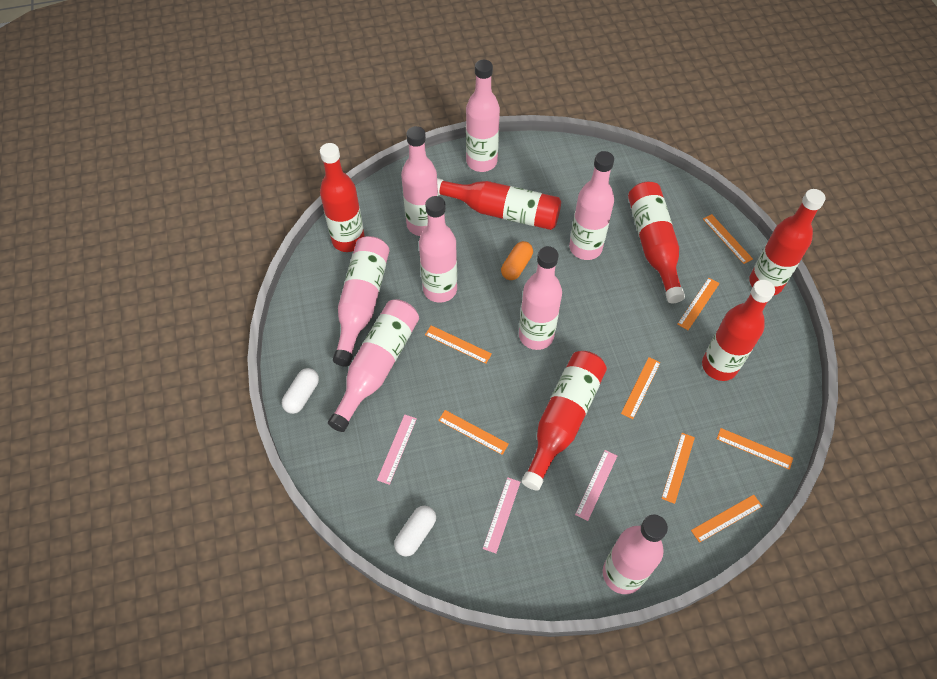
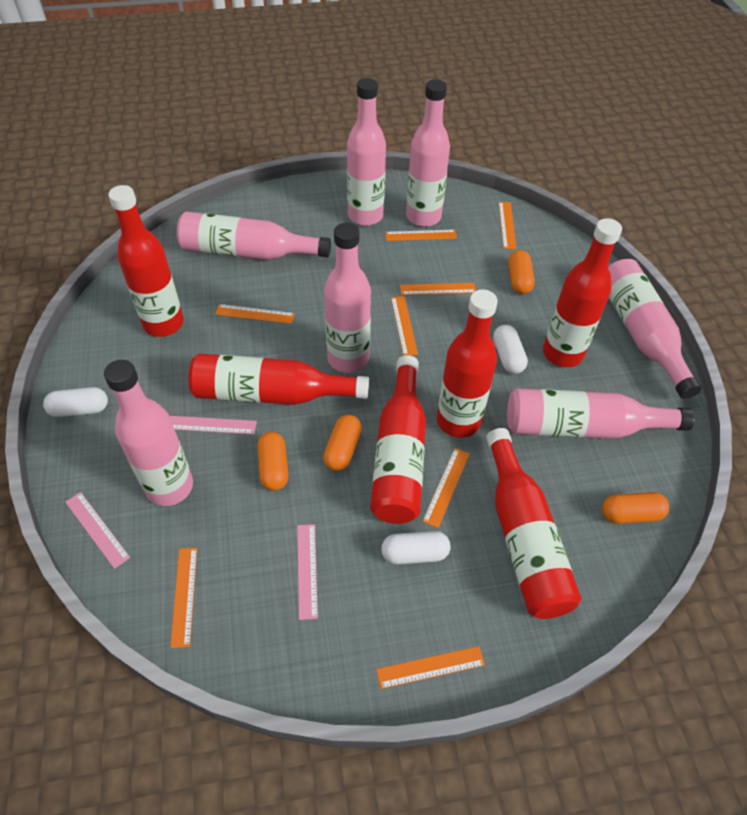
orange capsule: 1 -> 4
pink bottle: 8 -> 7
white capsule: 2 -> 3

